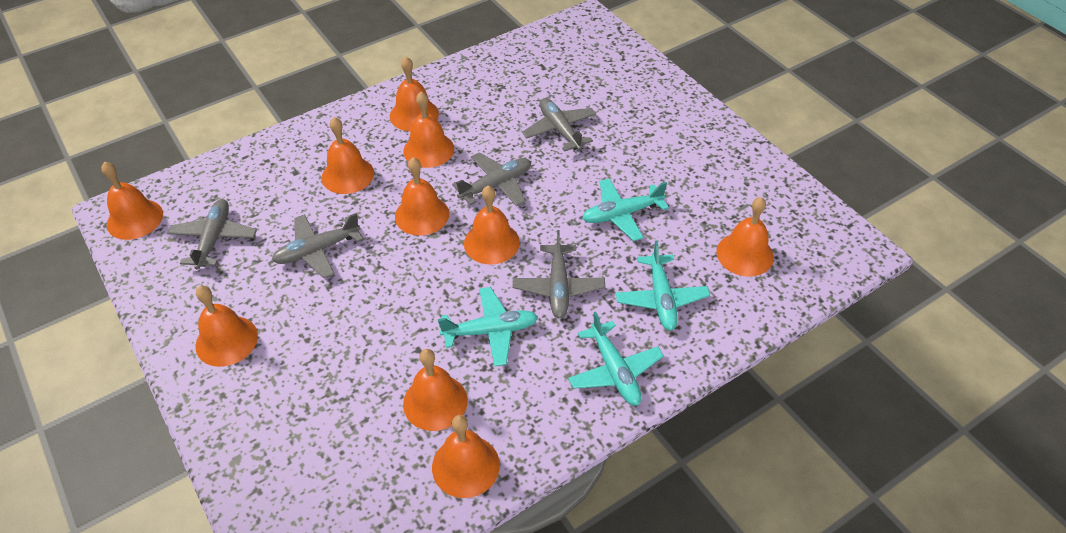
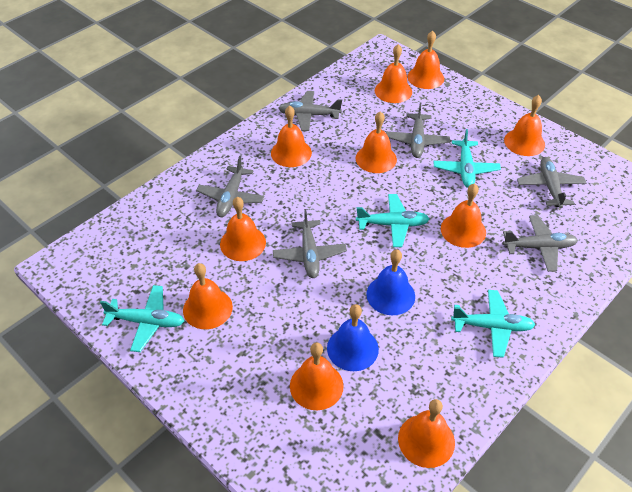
blue bell: 0 -> 2
grey plane: 5 -> 6

